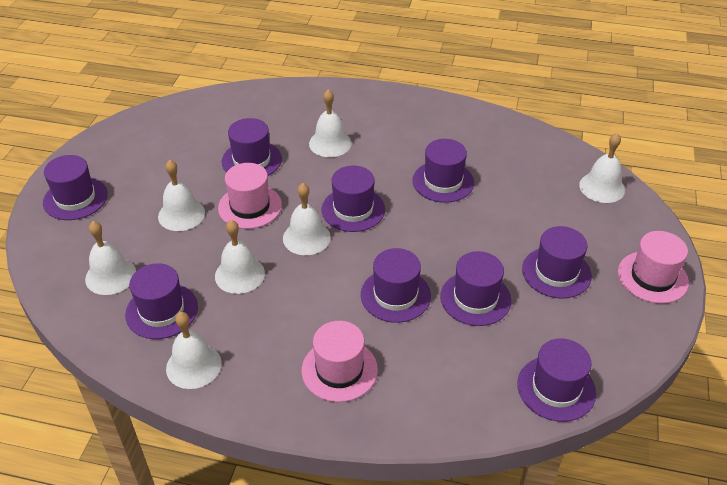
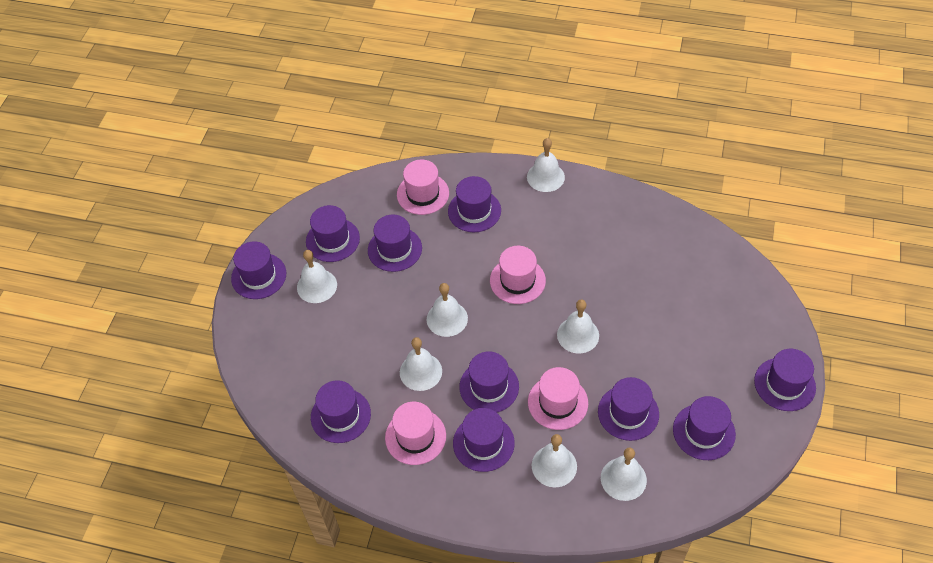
pink hat: 3 -> 4
purple hat: 9 -> 10

